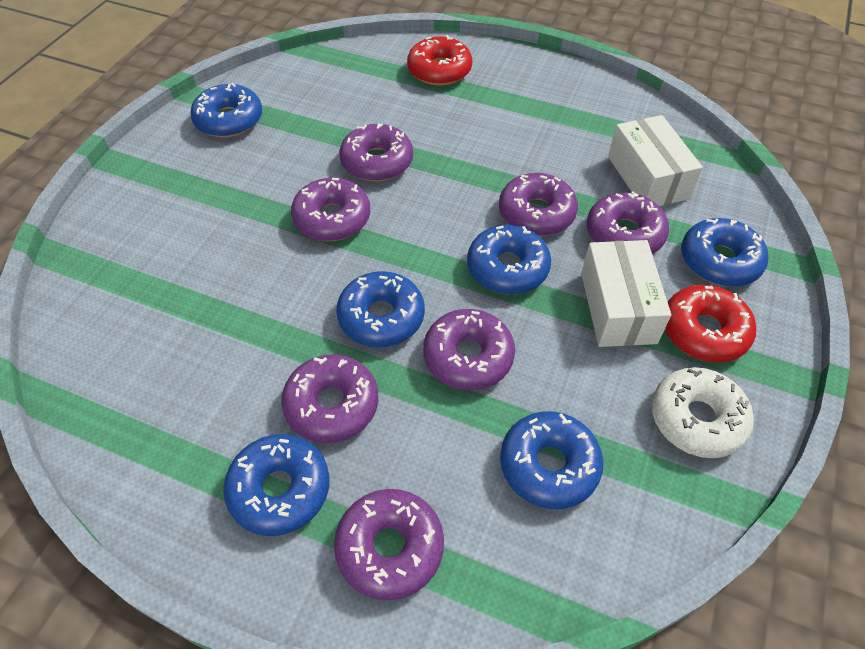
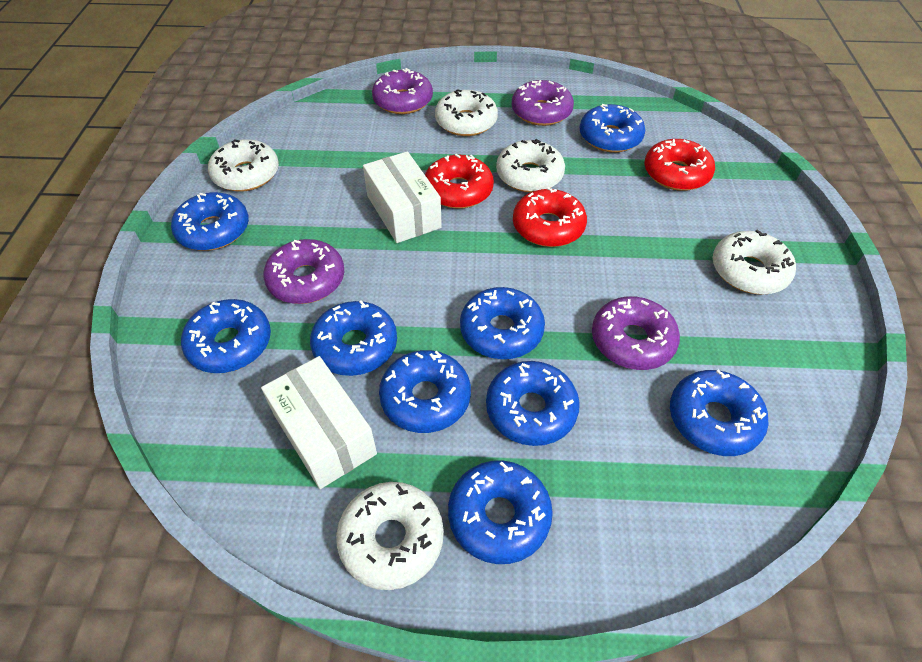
blue donut: 6 -> 9
purple donut: 7 -> 4
red donut: 2 -> 3
white donut: 1 -> 5

